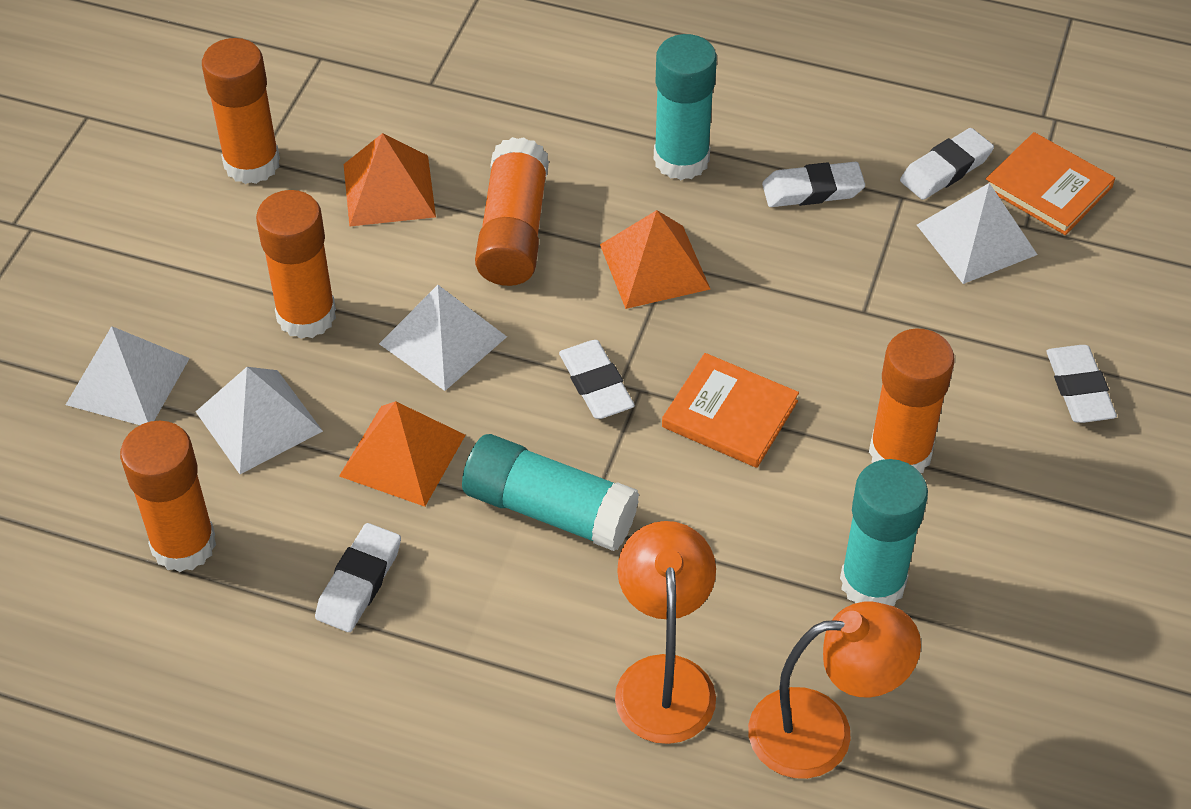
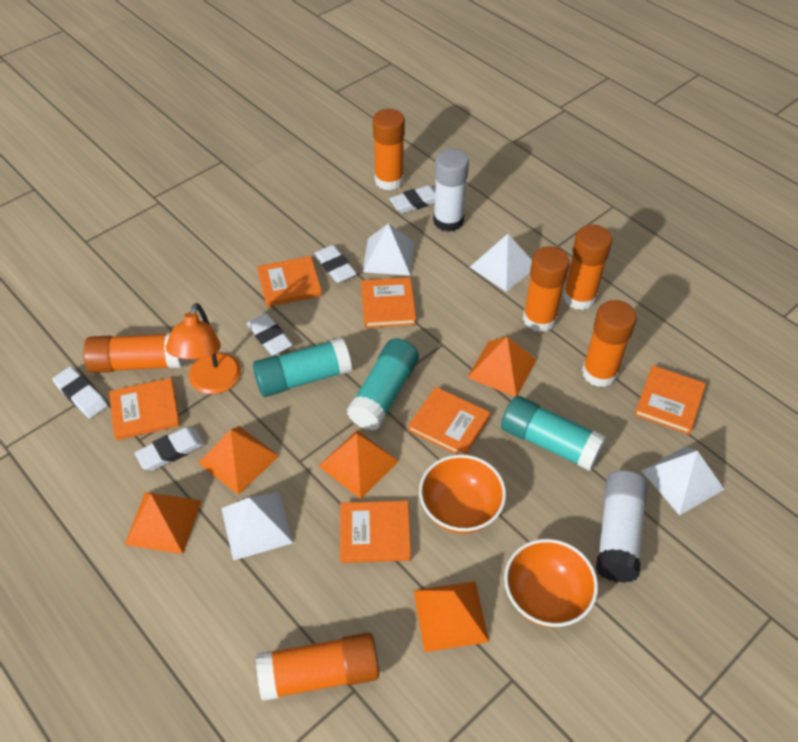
orange book: 2 -> 6
orange bowl: 0 -> 2
orange glue stick: 5 -> 6
orange lamp: 2 -> 1
orange pyramid: 3 -> 5
white glue stick: 0 -> 2

